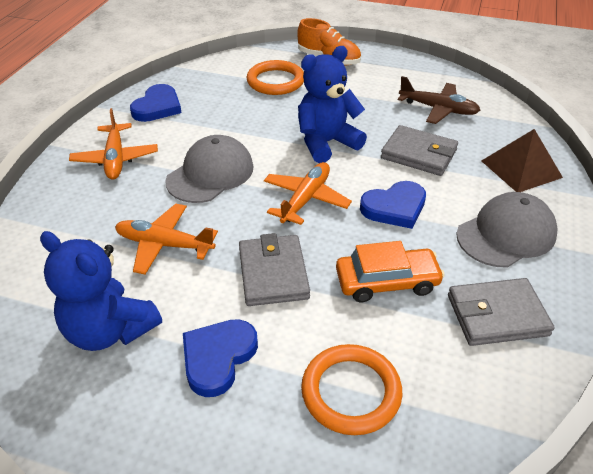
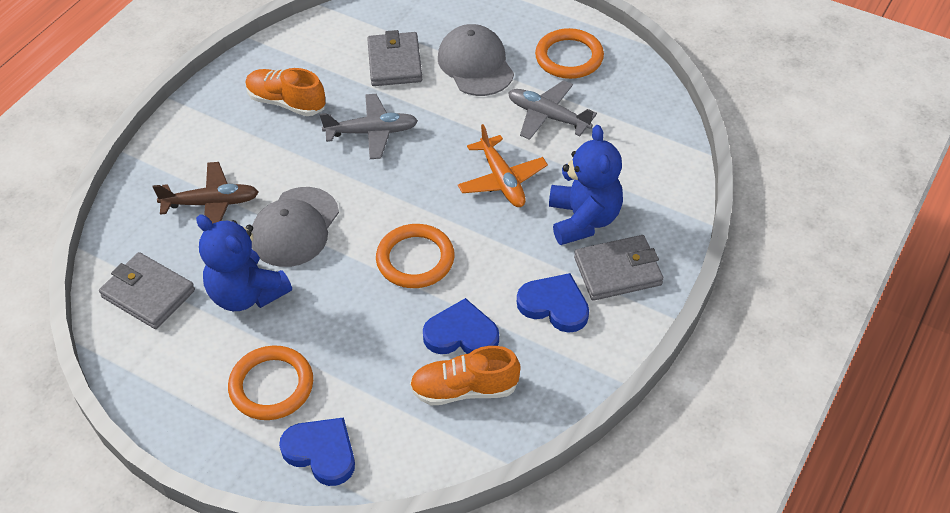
brown pyramid: 1 -> 0
grey plane: 0 -> 2
orange car: 1 -> 0
orange plane: 3 -> 1
orange ring: 2 -> 3
orange shoe: 1 -> 2

